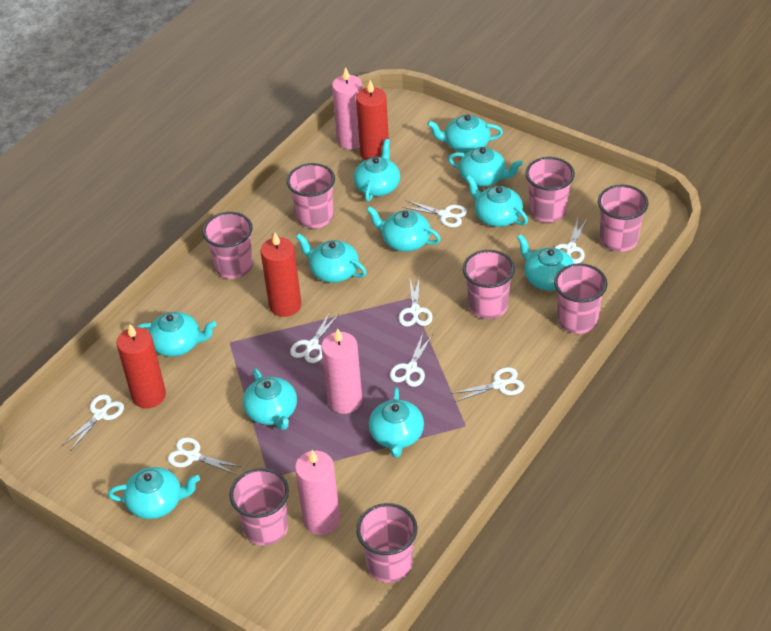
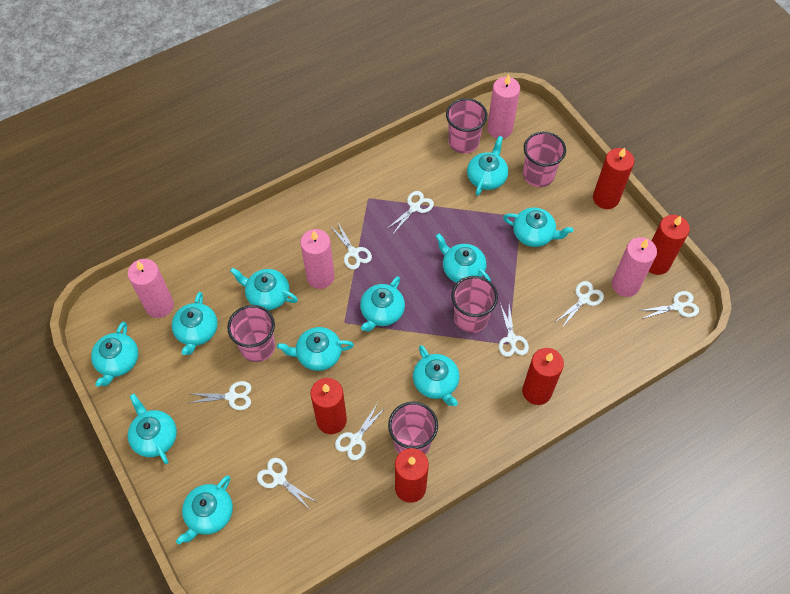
pink candle: 3 -> 4
pink cup: 8 -> 5
red candle: 3 -> 5

